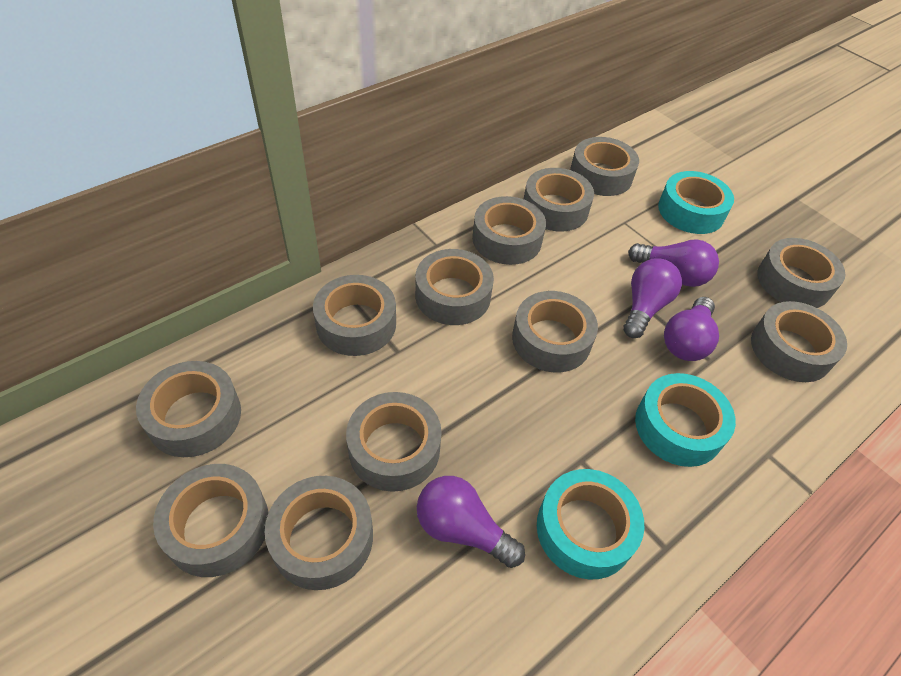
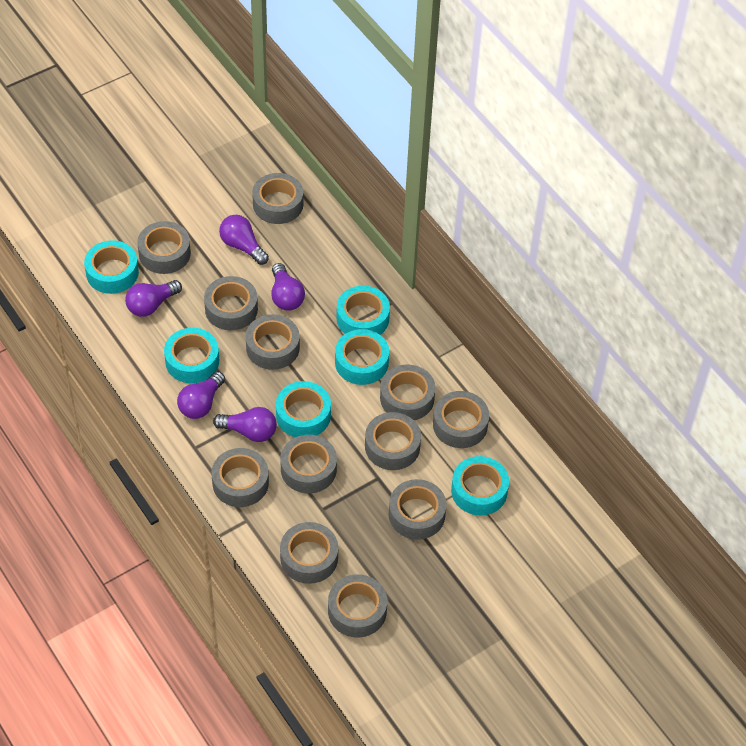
purple light bulb: 4 -> 5
turquoise tape: 3 -> 6

